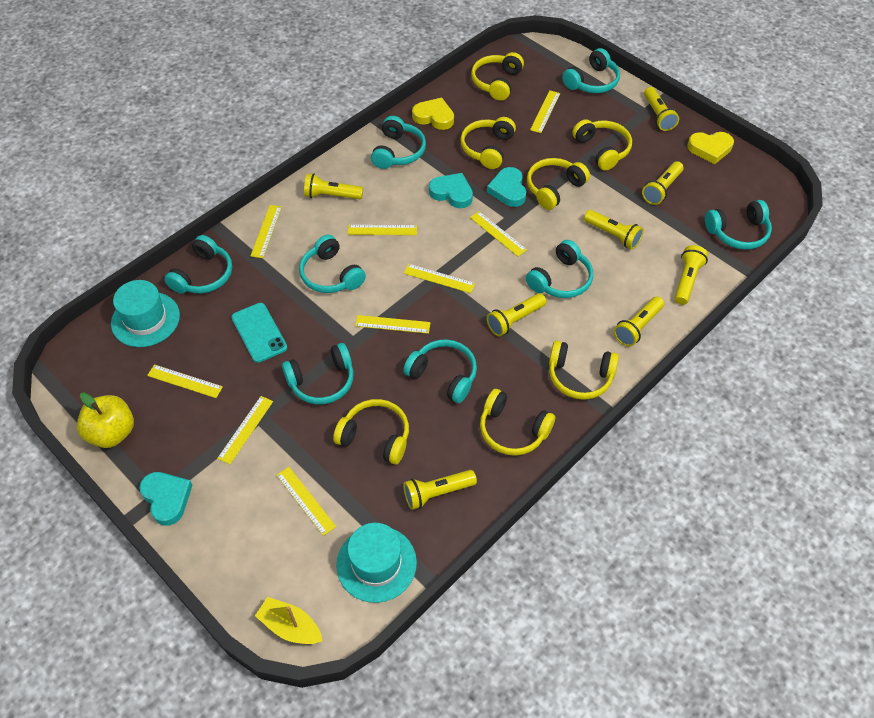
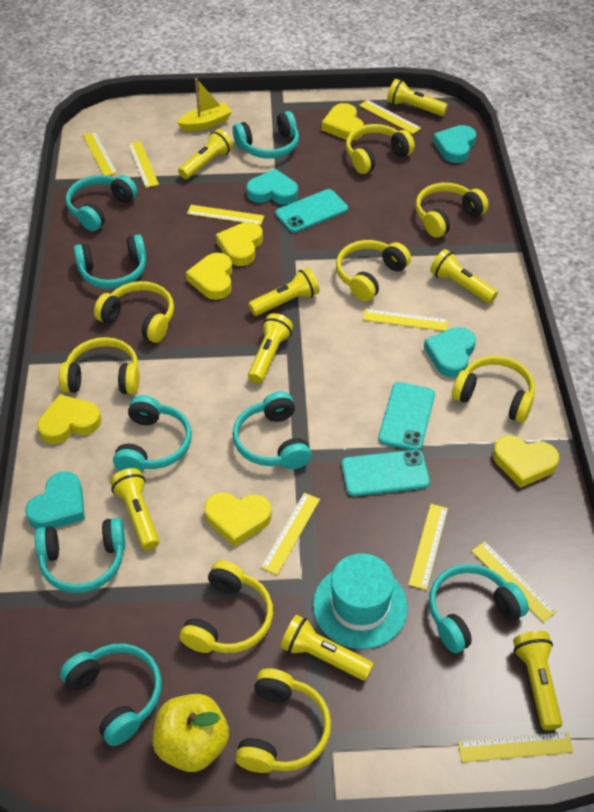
turquoise hat: 2 -> 1
turquoise heart: 3 -> 4
turquoise phone: 1 -> 3
yellow headphones: 7 -> 8
yellow heart: 2 -> 6

